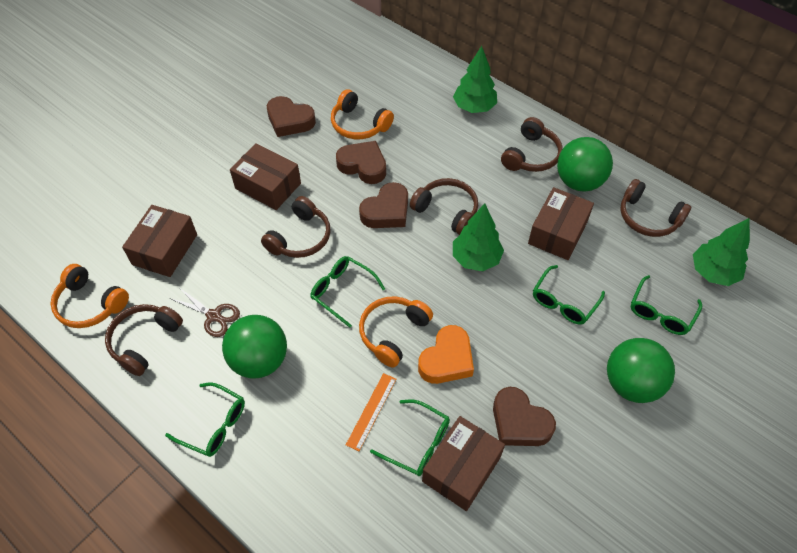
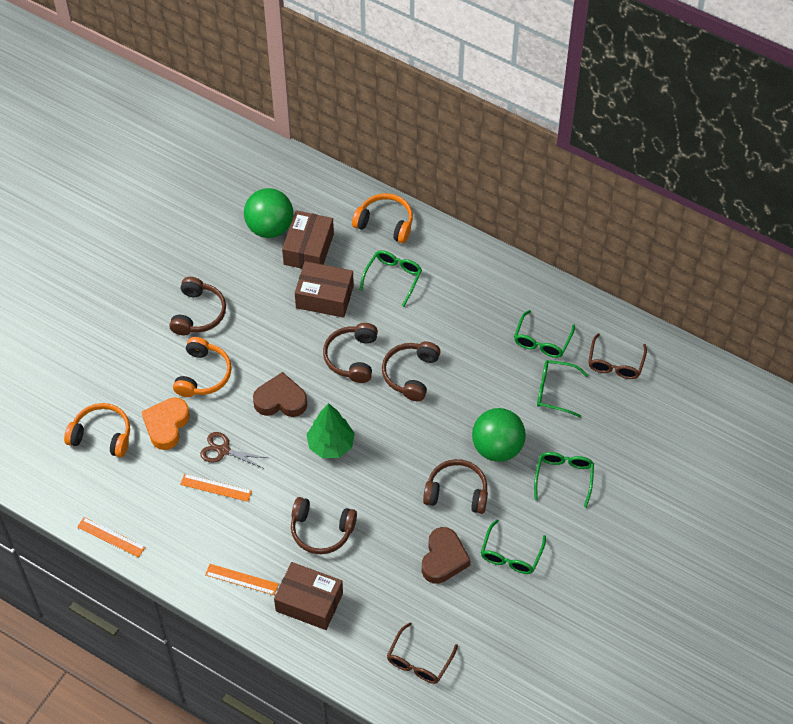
brown box: 4 -> 3
brown glasses: 0 -> 2
brown heart: 4 -> 2
green ball: 3 -> 2
green tree: 3 -> 1
orange ruler: 1 -> 3

